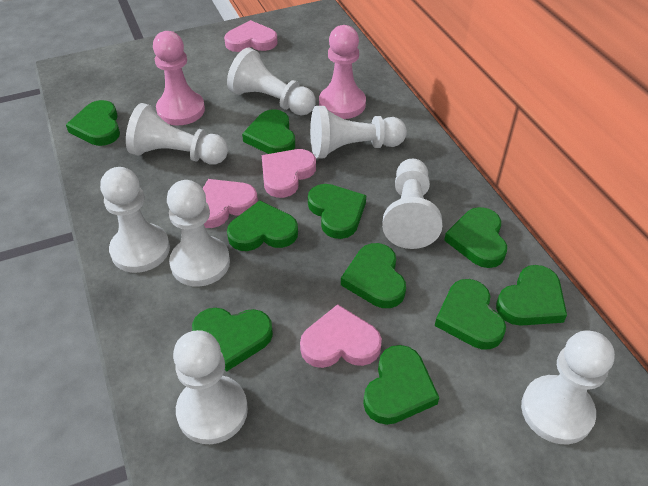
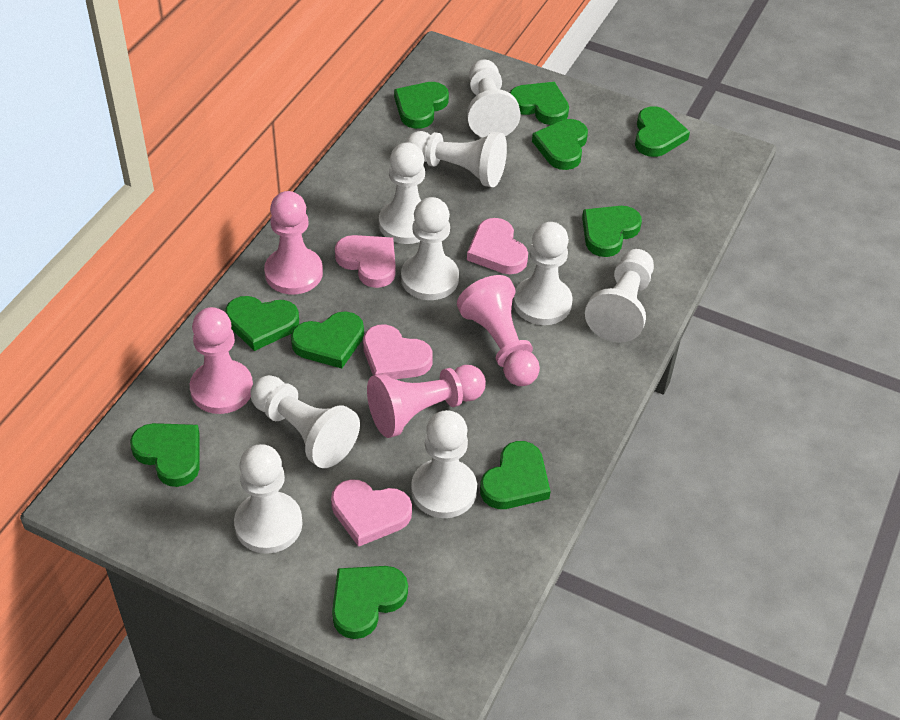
pink pawn: 2 -> 4
white pawn: 8 -> 9

